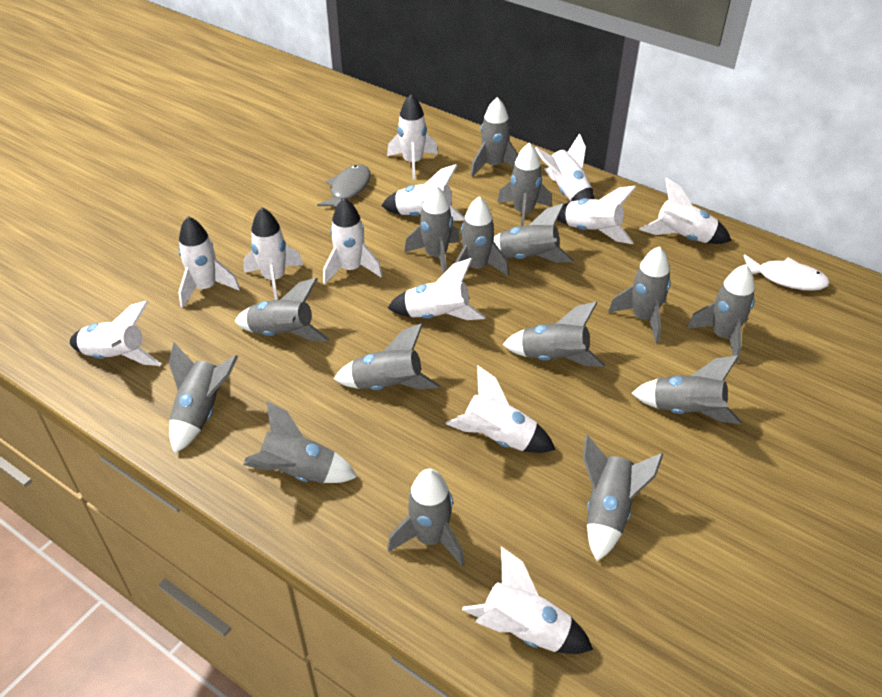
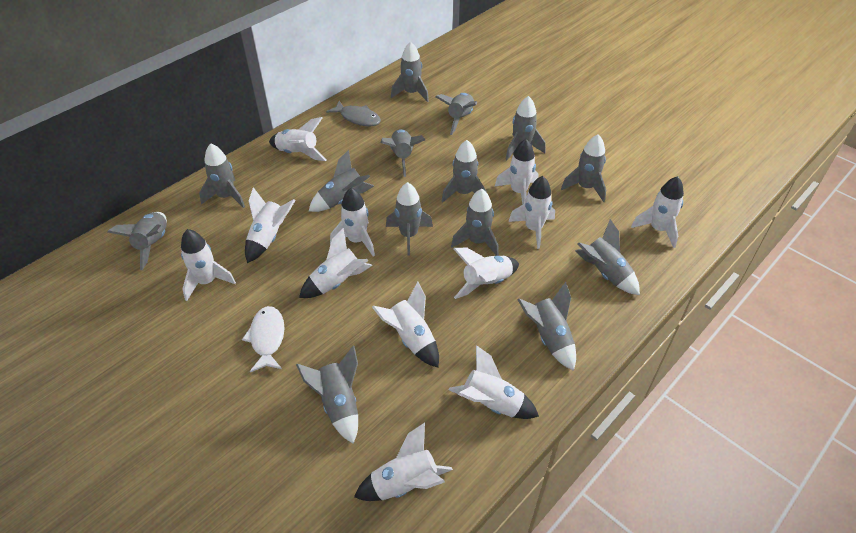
grey rocket: 15 -> 14

